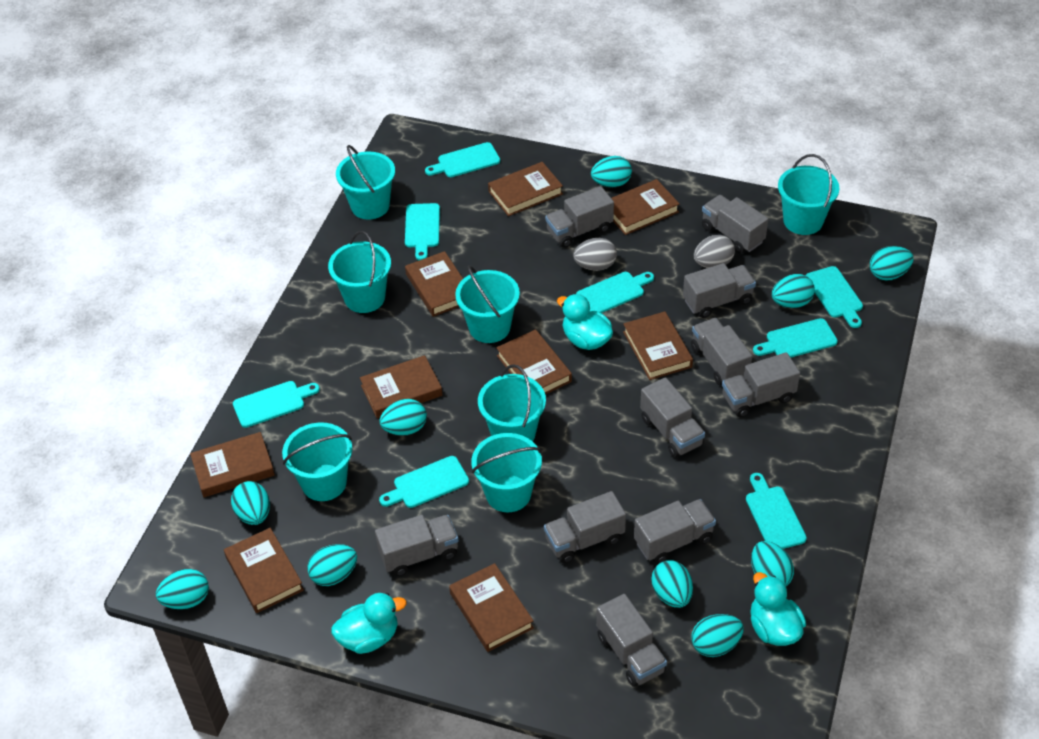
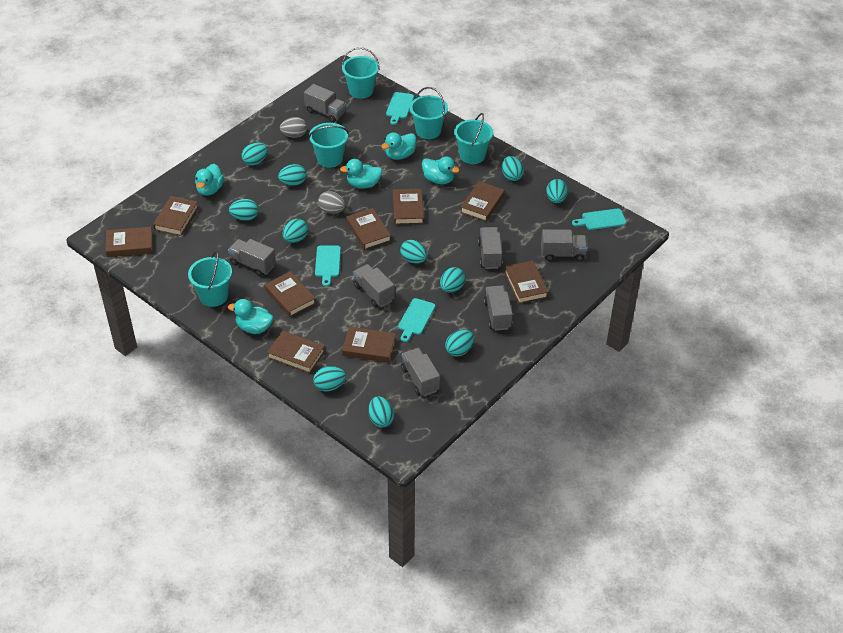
grey truck: 10 -> 7
turquoise bucket: 7 -> 5
turquoise cutting board: 8 -> 4
turquoise duck: 3 -> 5
turquoise egg: 10 -> 11

